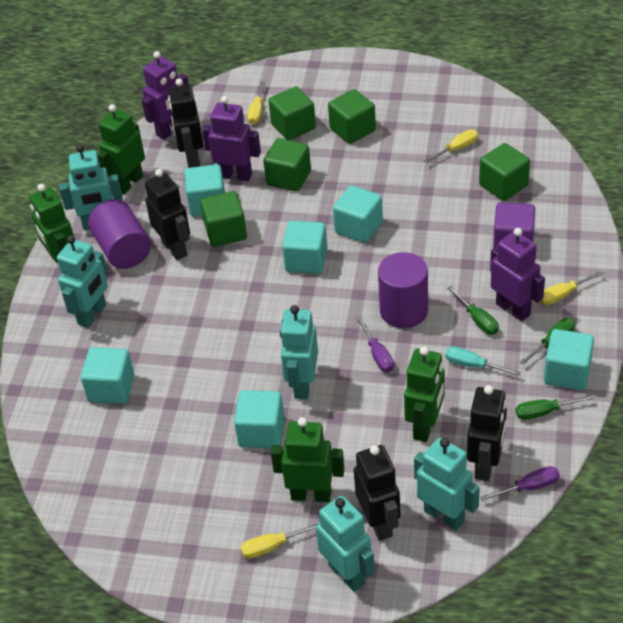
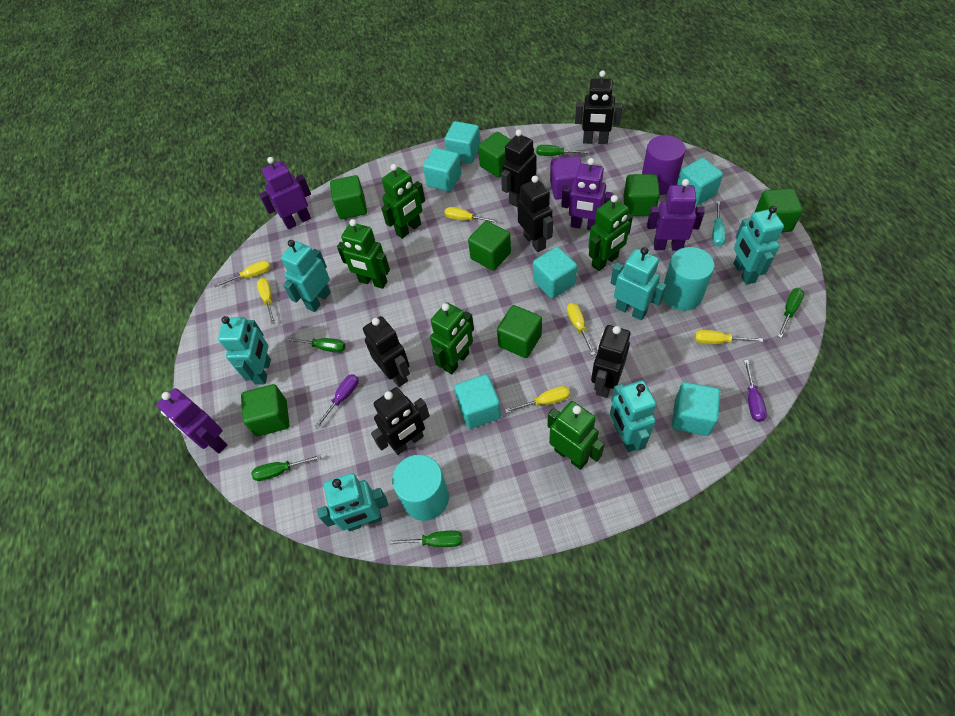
black robot: 4 -> 6
green cube: 5 -> 7
green robot: 4 -> 5
green screwdriver: 3 -> 5
purple cylinder: 2 -> 1
purple robot: 3 -> 4
turquoise cylinder: 0 -> 2
turquoise robot: 5 -> 6
yellow screwdriver: 4 -> 6

